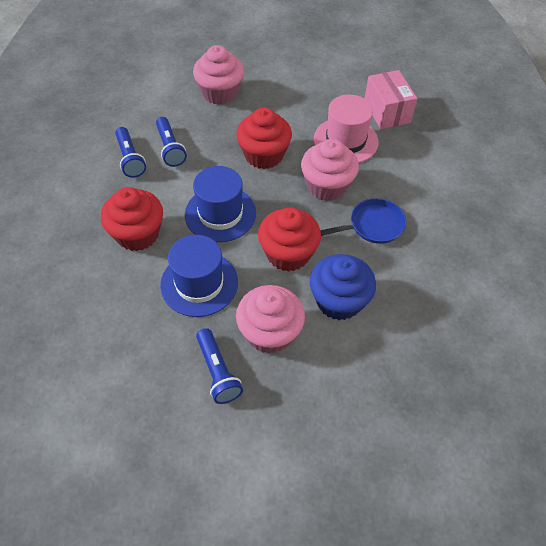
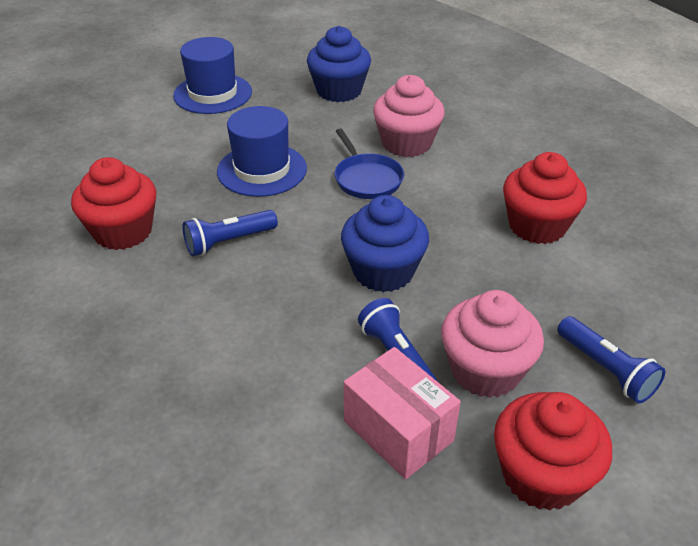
blue cupcake: 1 -> 2
pink cupcake: 3 -> 2
pink hat: 1 -> 0

